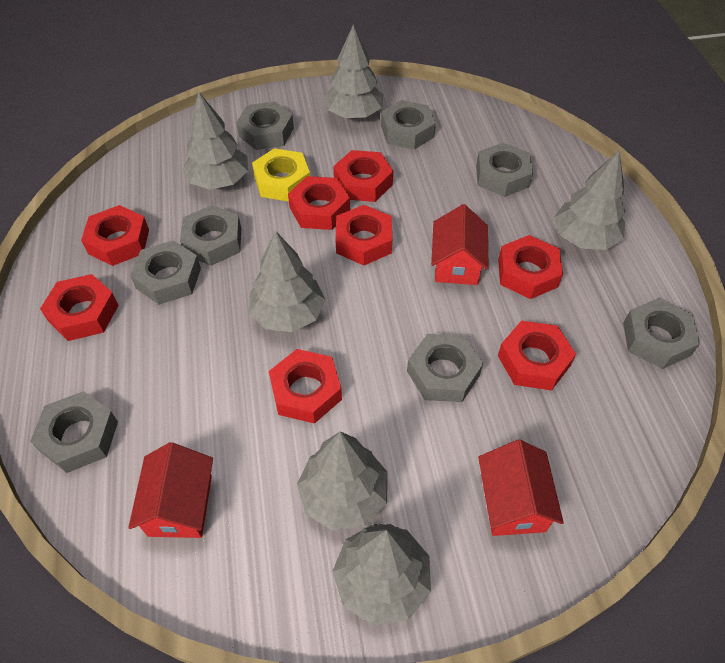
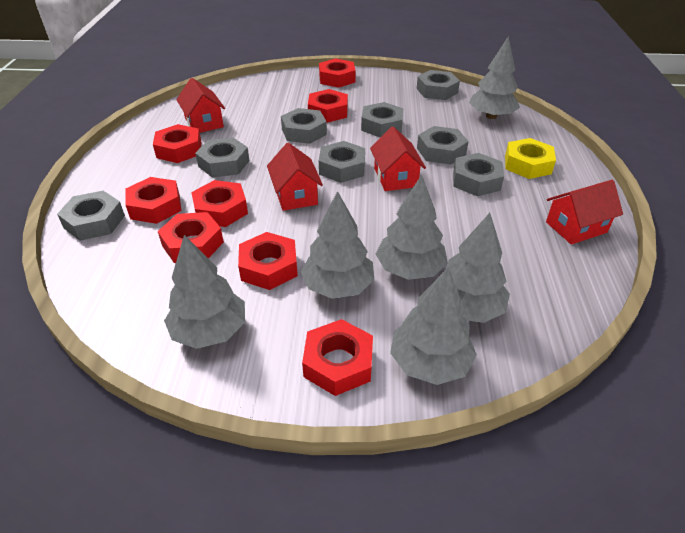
red house: 3 -> 4

